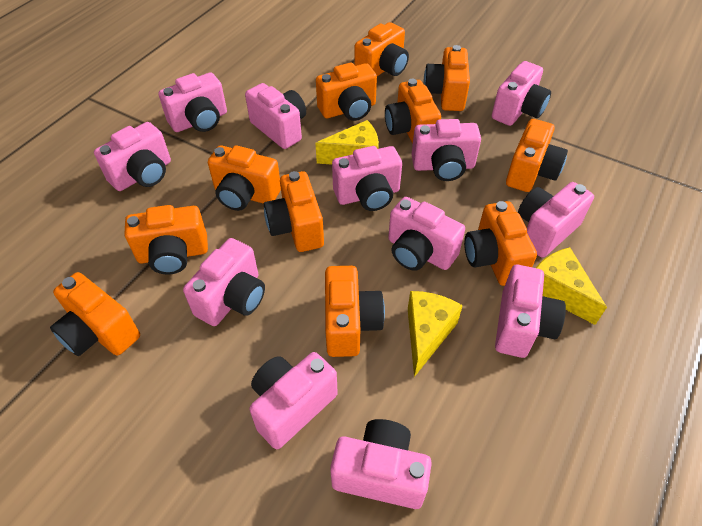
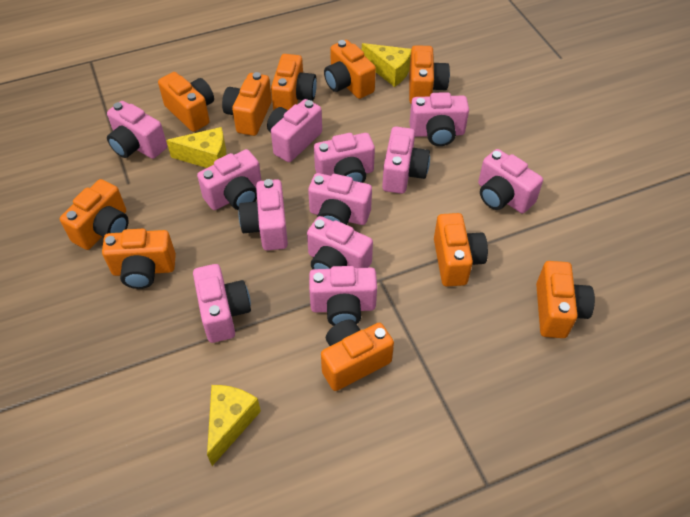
orange camera: 11 -> 10

